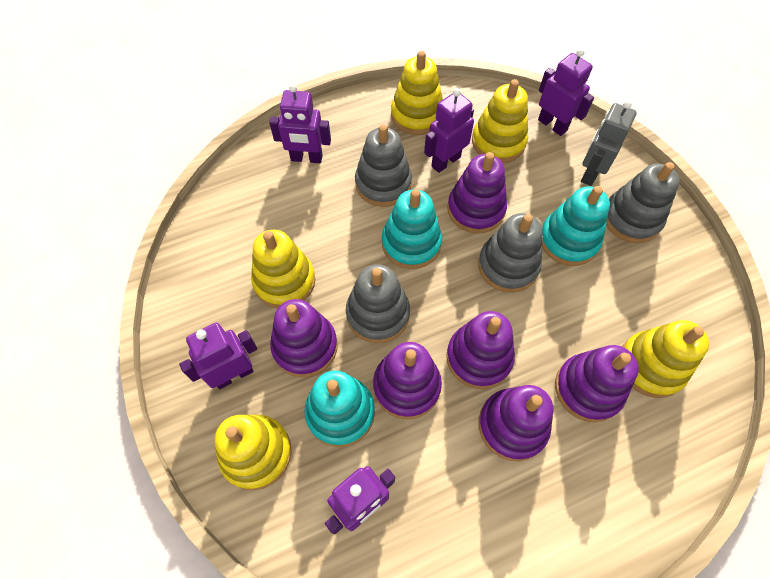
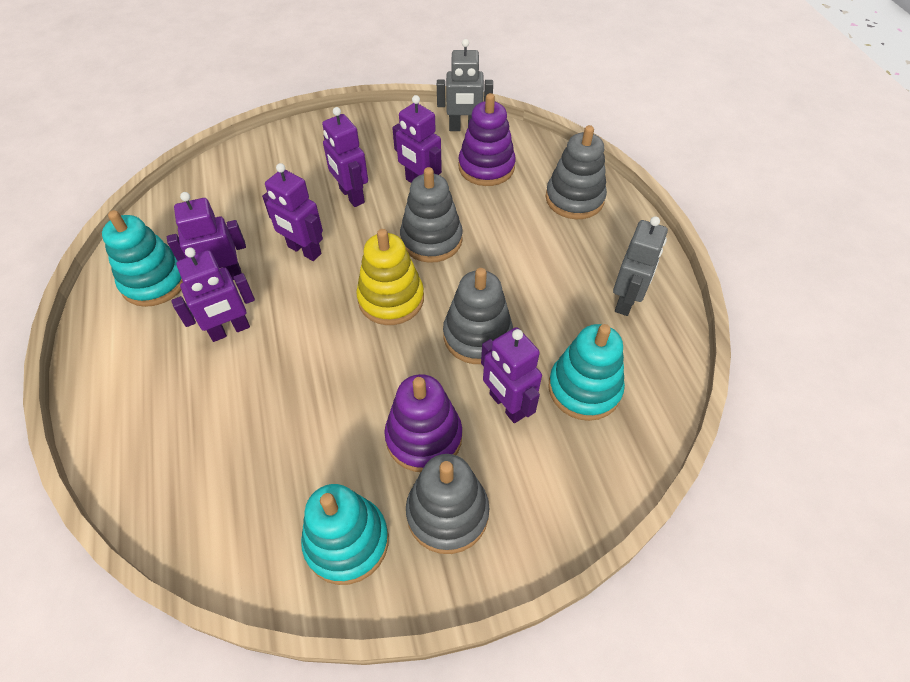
grey robot: 1 -> 2
purple robot: 5 -> 6
purple stacking toy: 6 -> 2
yellow stacking toy: 5 -> 1

